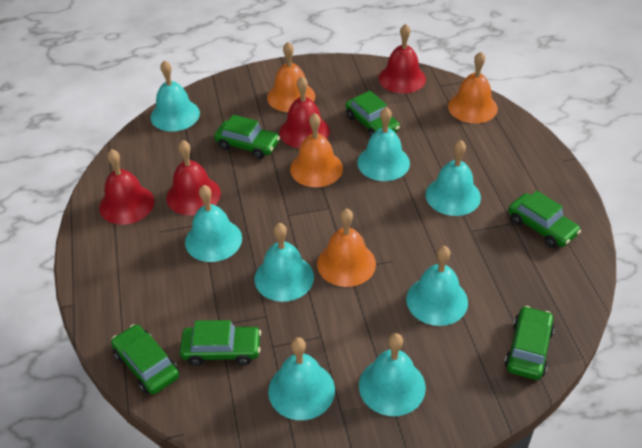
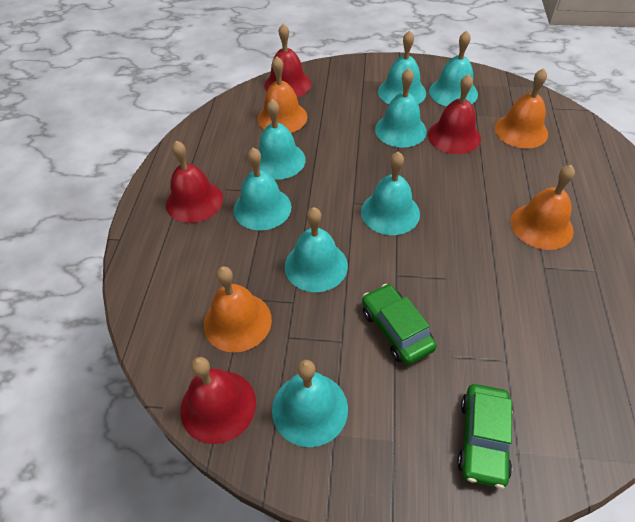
green car: 6 -> 2

